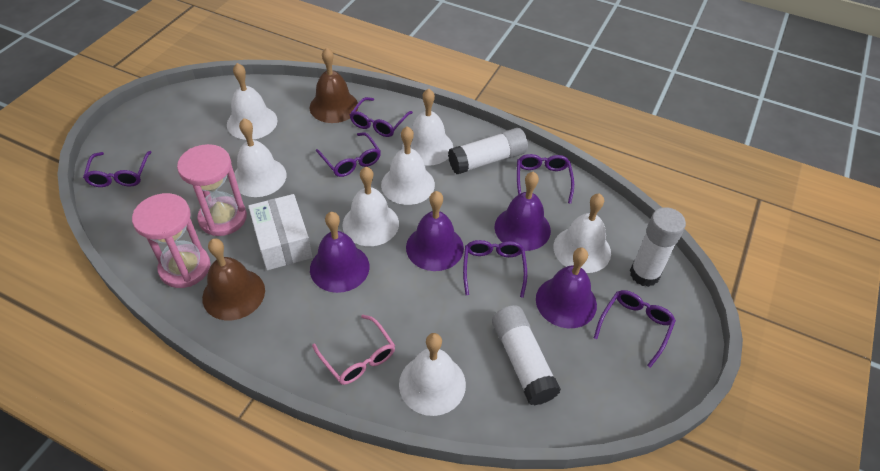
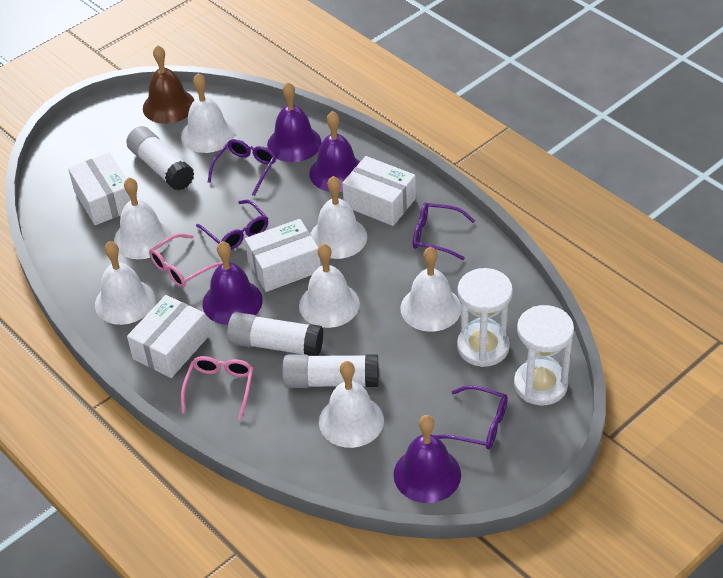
brown bell: 2 -> 1
pink glasses: 1 -> 2
pink hourglass: 2 -> 0
purple glasses: 6 -> 4
white box: 1 -> 4
white hourglass: 0 -> 2

